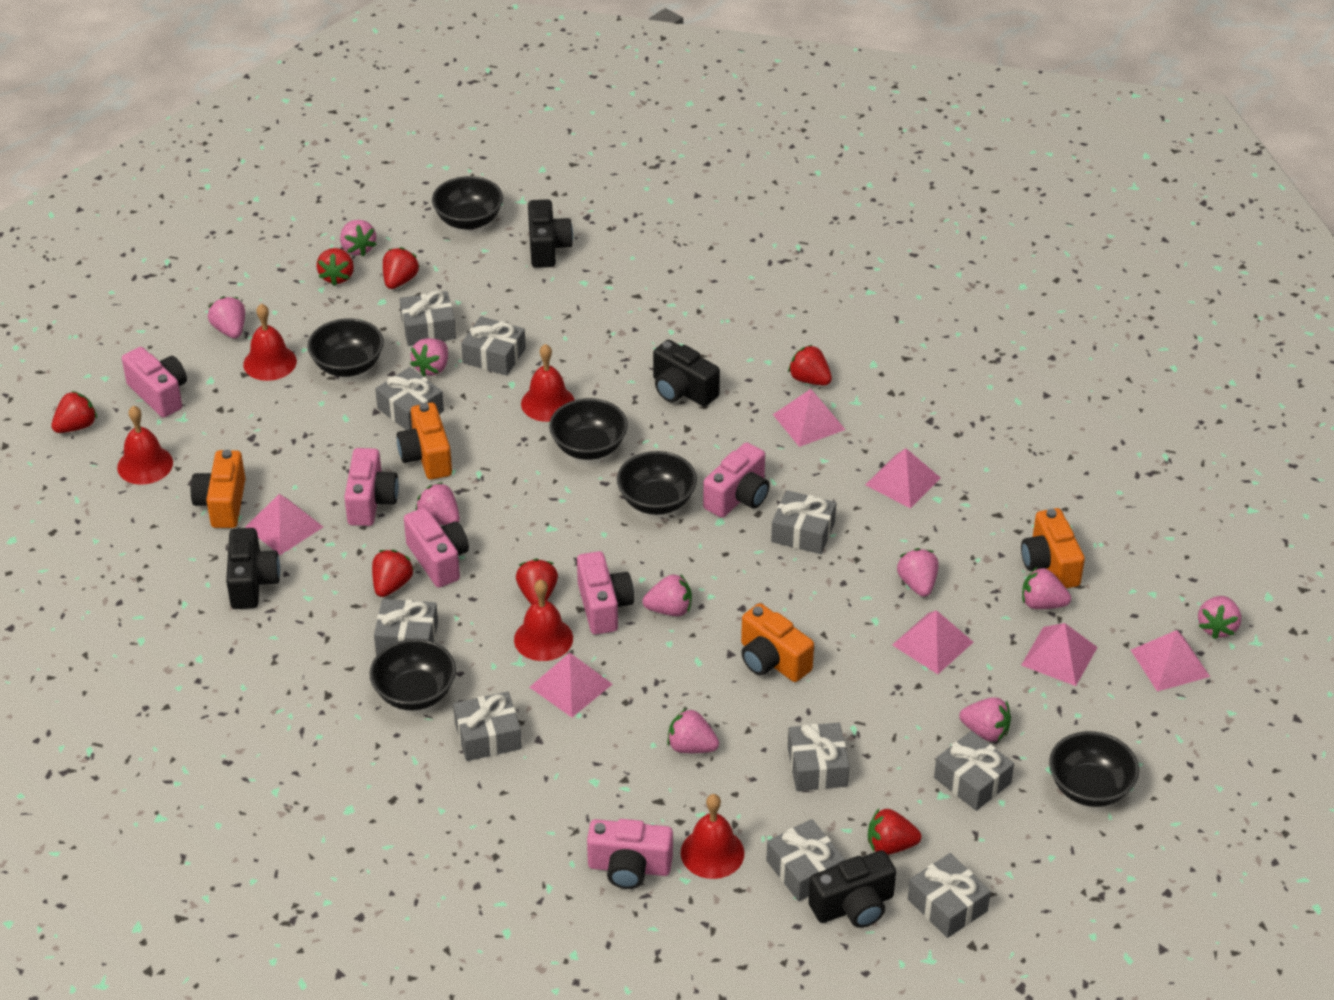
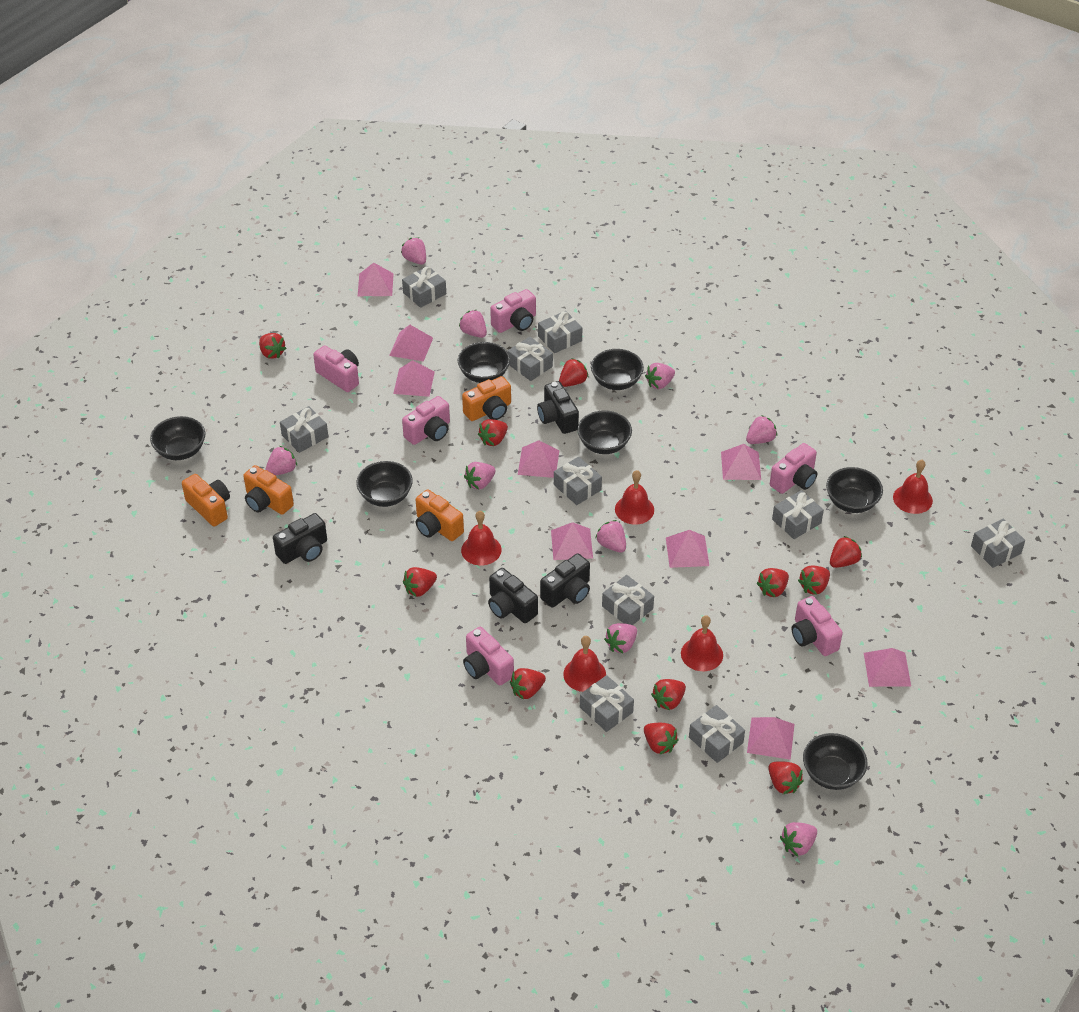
black bowl: 6 -> 7
pink pyramid: 7 -> 9
pink strawberry: 10 -> 9
red strawberry: 7 -> 11

